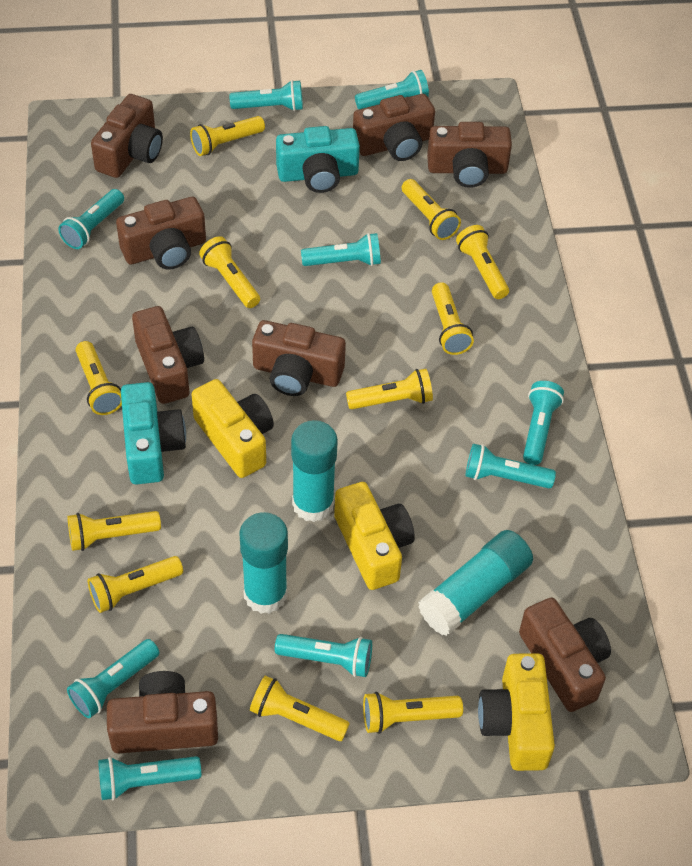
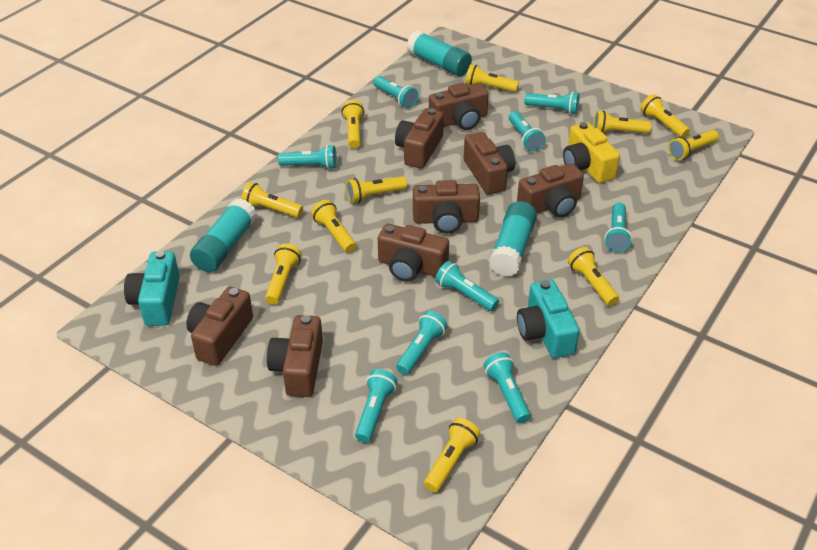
yellow camera: 3 -> 1

